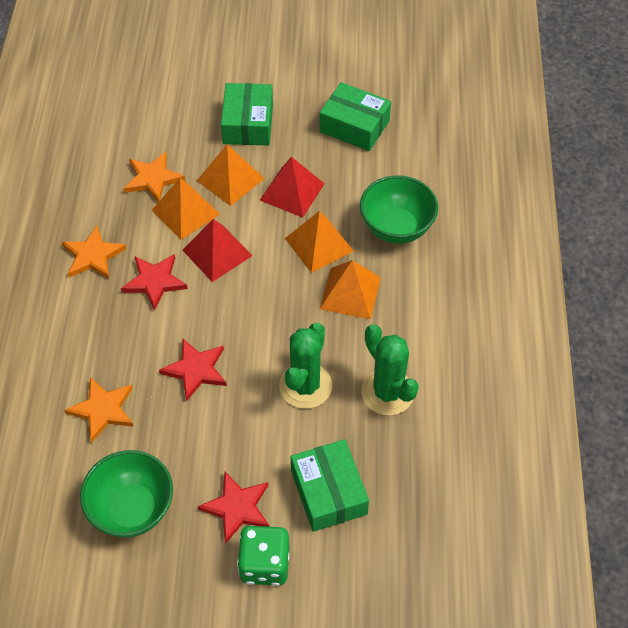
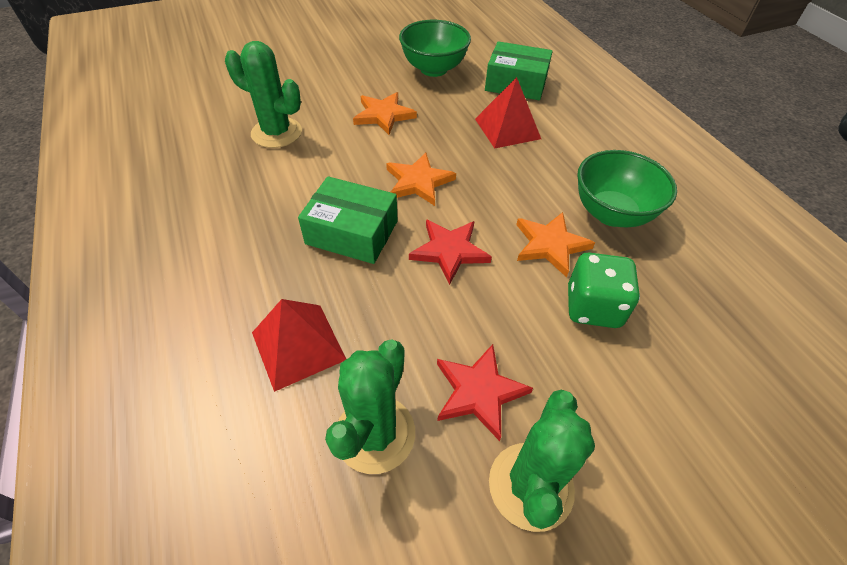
green box: 3 -> 2
green cactus: 2 -> 3
orange pyramid: 4 -> 0
red star: 3 -> 2

